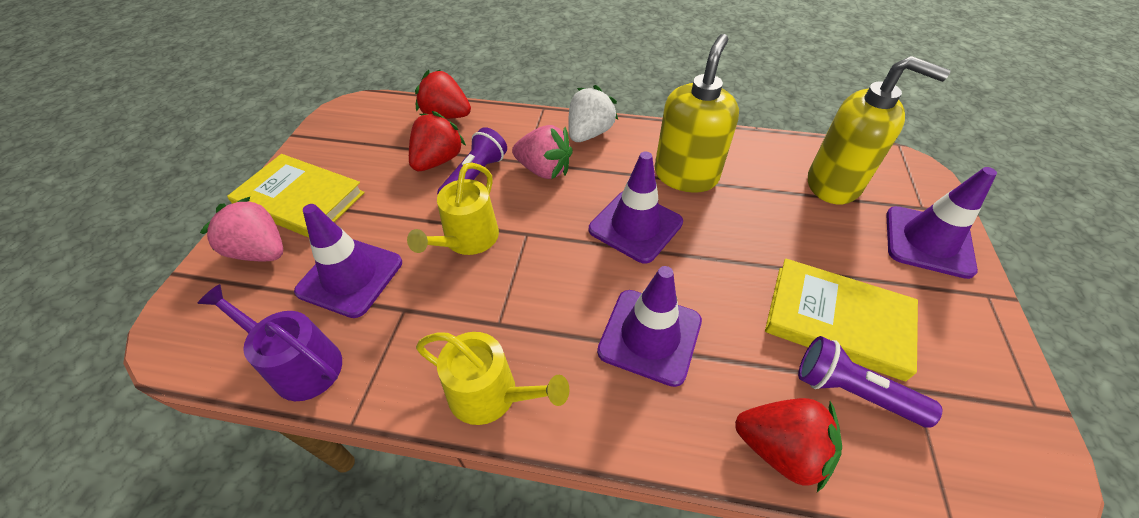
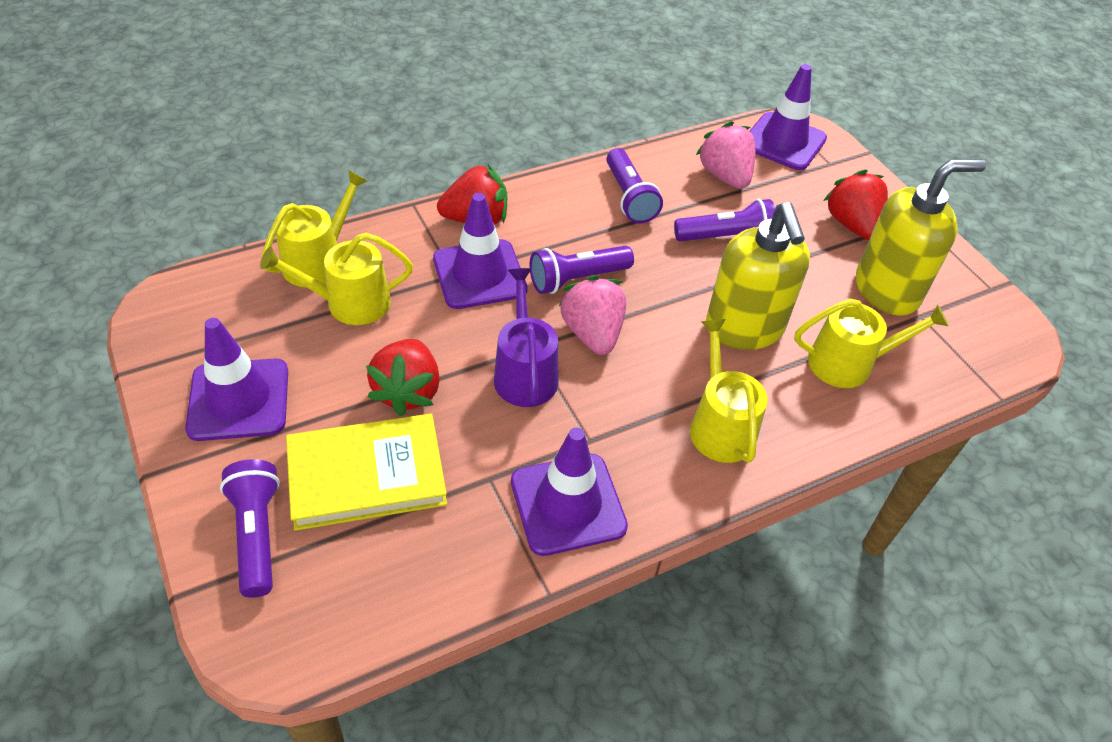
purple flashlight: 2 -> 4
white strawberry: 1 -> 0
yellow book: 2 -> 1
yellow watering can: 2 -> 4

